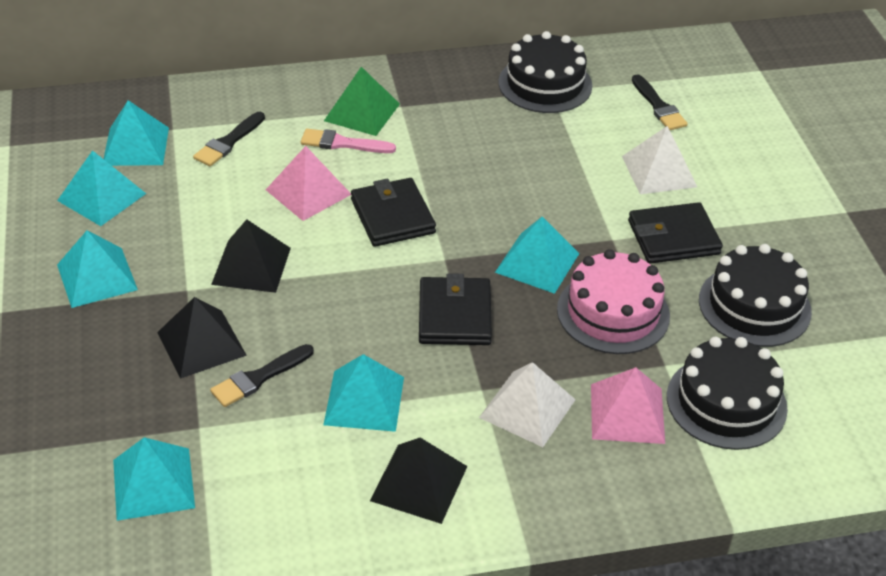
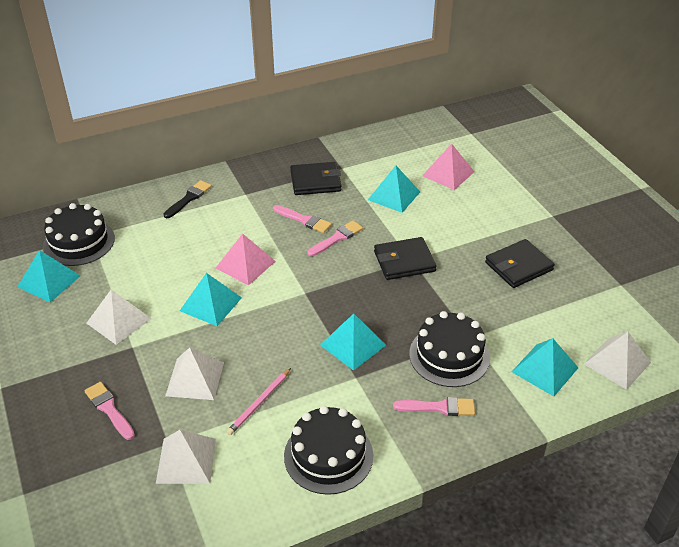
black brush: 3 -> 1
black pyramid: 3 -> 0
green pyramid: 1 -> 0
pink brush: 1 -> 4
pink cake: 1 -> 0
pink pencil: 0 -> 1
turquoise pyramid: 6 -> 5
white pyramid: 2 -> 4

